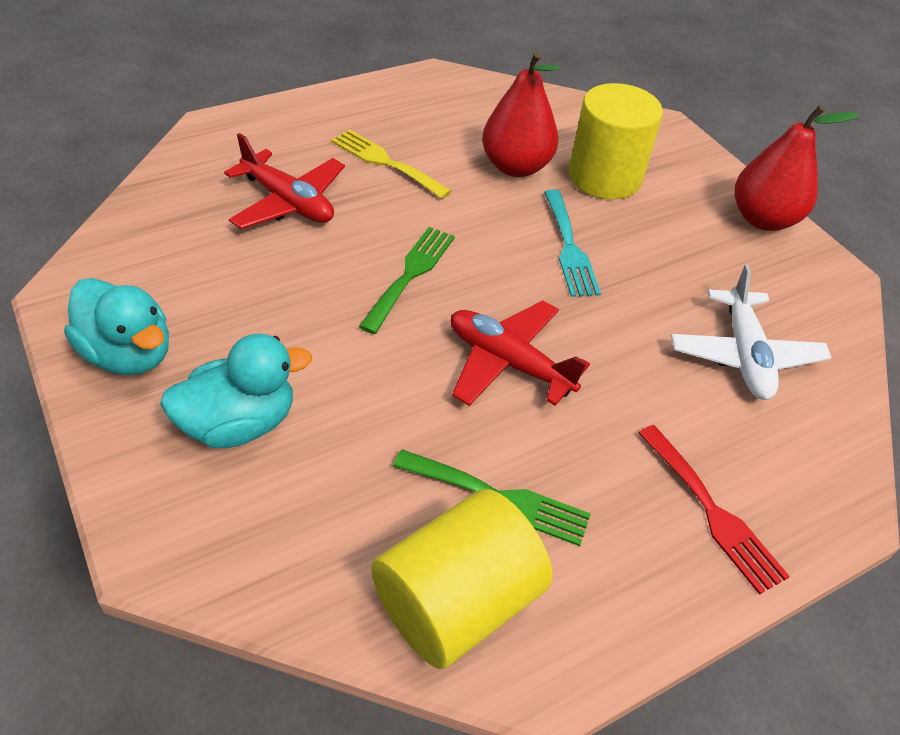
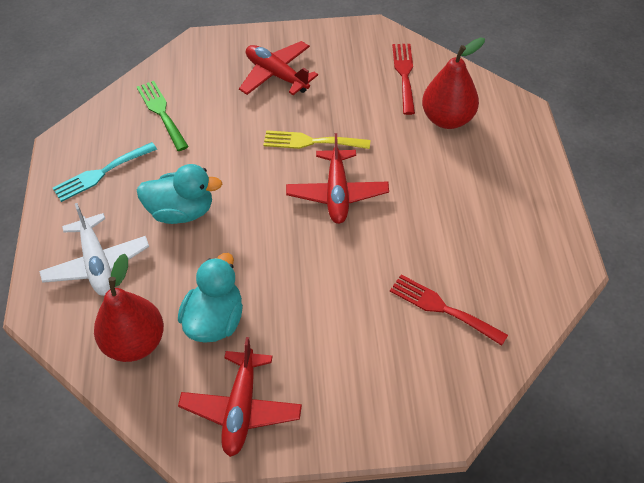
green fork: 2 -> 1
red fork: 1 -> 2
red plane: 2 -> 3
yellow cylinder: 2 -> 0

